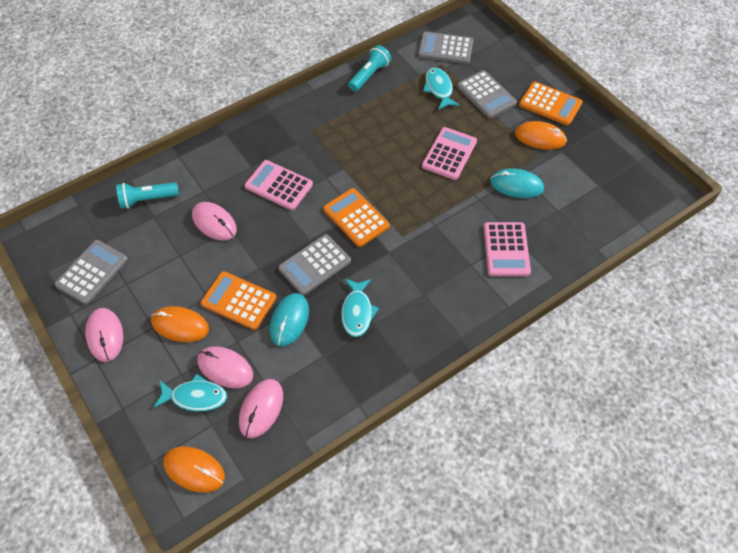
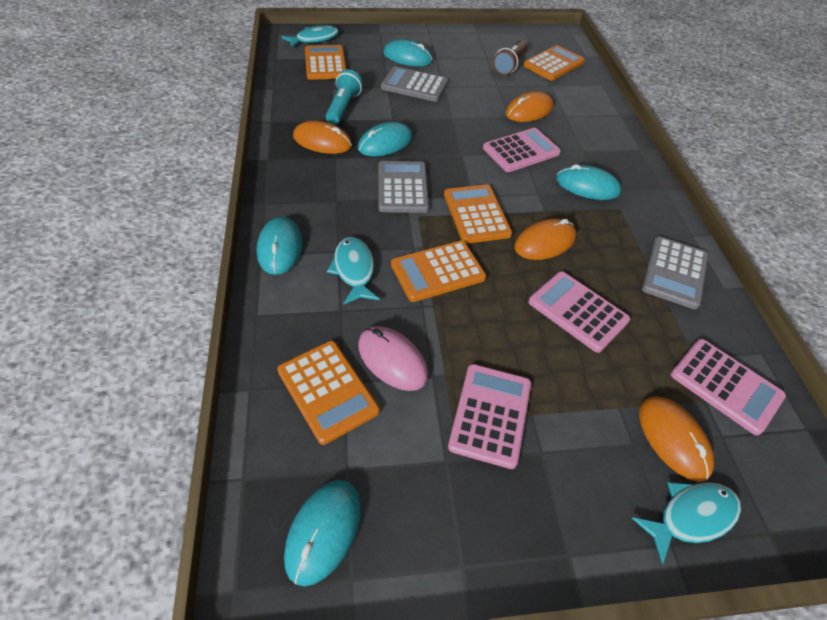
brown flashlight: 0 -> 1
grey calculator: 4 -> 3
orange calculator: 3 -> 5
orange mouse: 3 -> 4
pink calculator: 3 -> 4
pink mouse: 4 -> 1
turquoise flashlight: 2 -> 1
turquoise mouse: 2 -> 5

